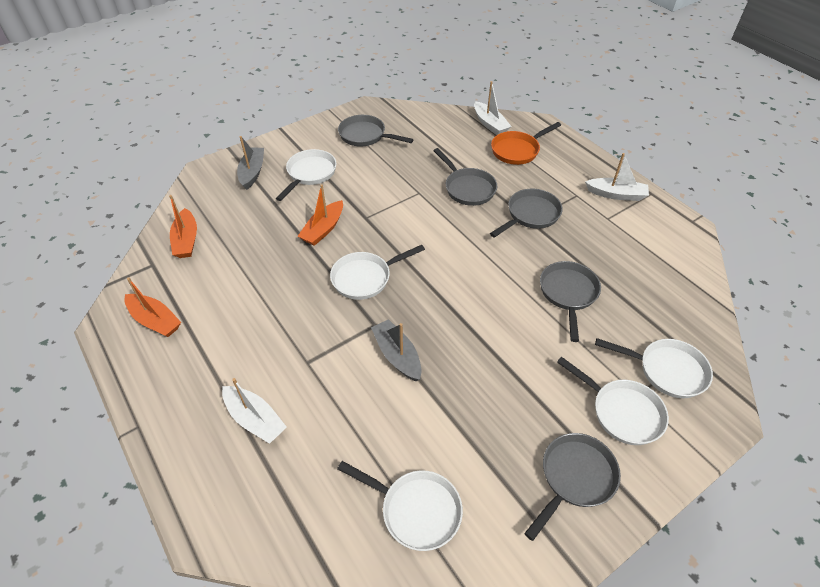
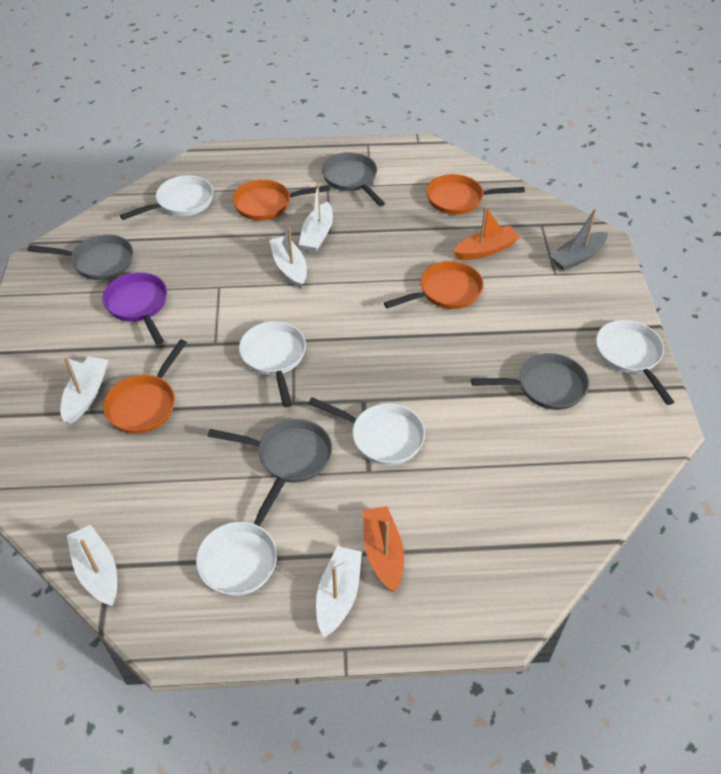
grey boat: 2 -> 1
grey pan: 5 -> 4
orange boat: 3 -> 2
orange pan: 1 -> 4
purple pan: 0 -> 1
white boat: 3 -> 5

